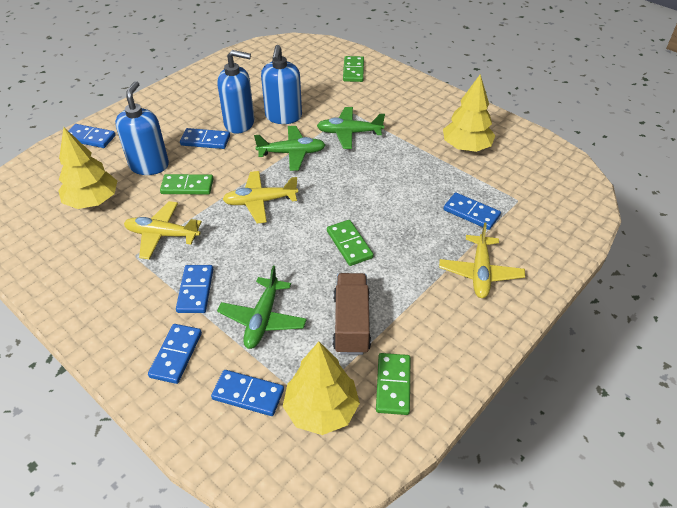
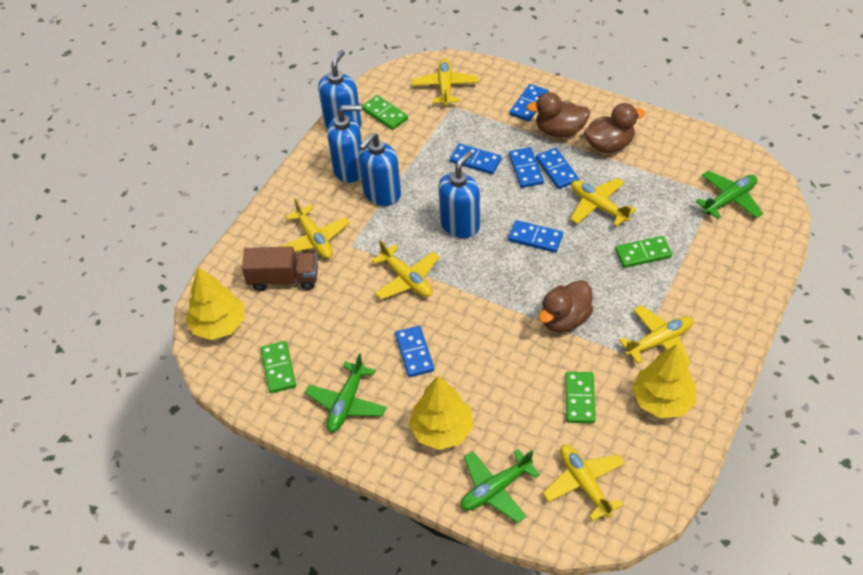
blue soap dispenser: 3 -> 4
brown duck: 0 -> 3
yellow plane: 3 -> 6

